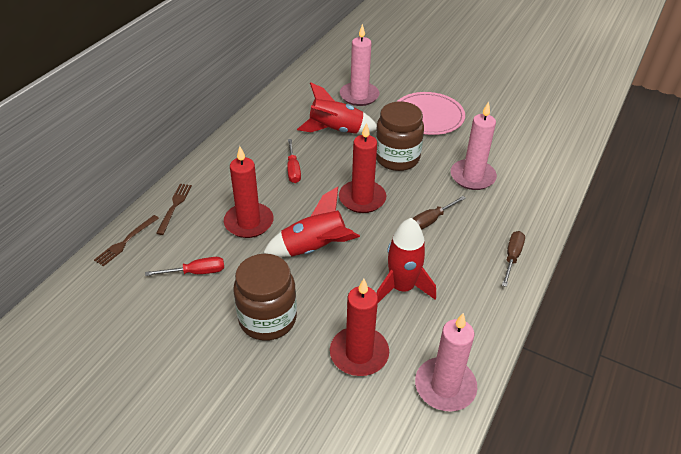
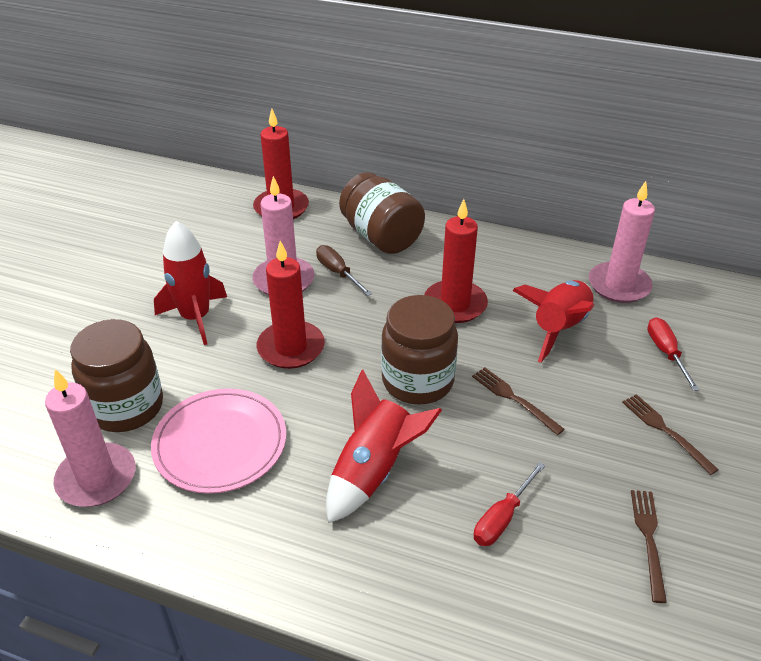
brown fork: 2 -> 3
brown jar: 2 -> 3
brown screwdriver: 2 -> 1

